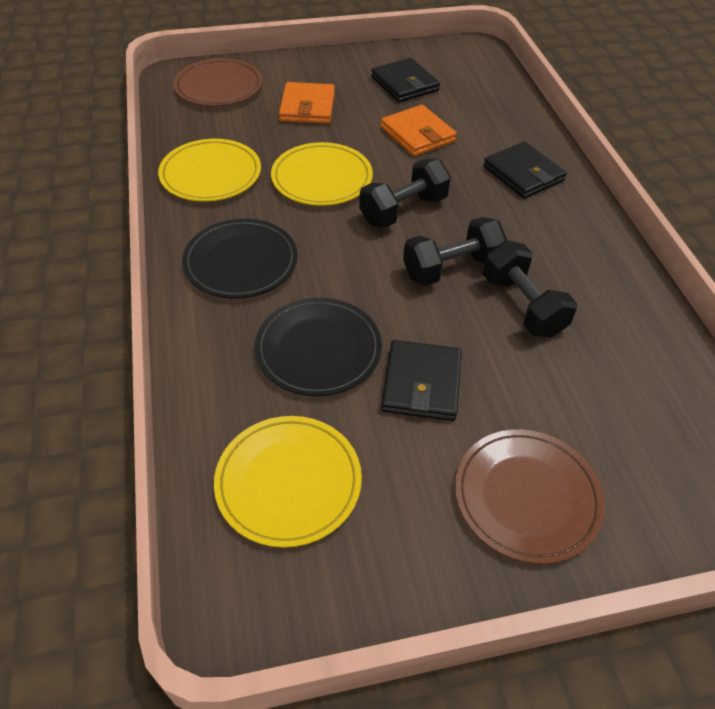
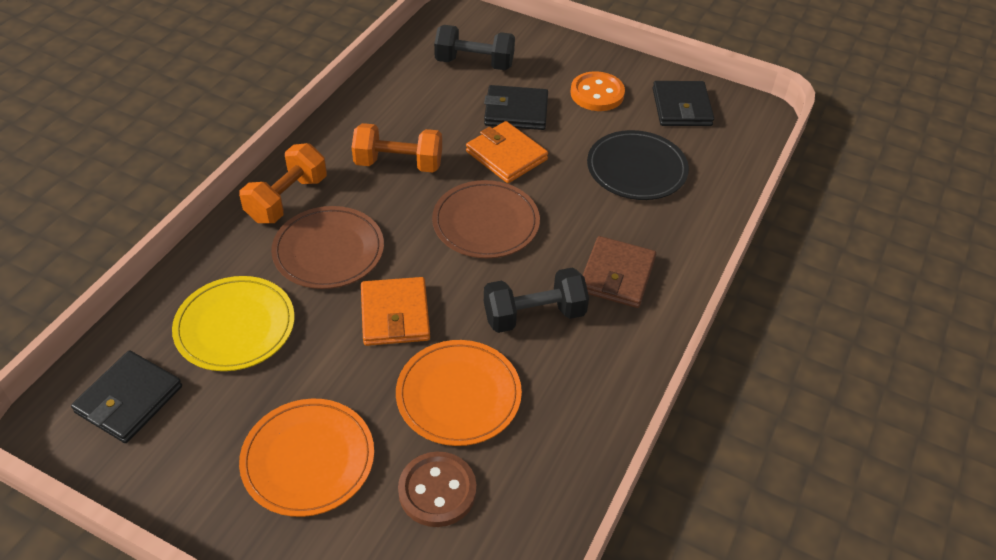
black dumbbell: 3 -> 2
black plate: 2 -> 1
brown button: 0 -> 1
brown wallet: 0 -> 1
orange button: 0 -> 1
orange dumbbell: 0 -> 2
orange plate: 0 -> 2
yellow plate: 3 -> 1

